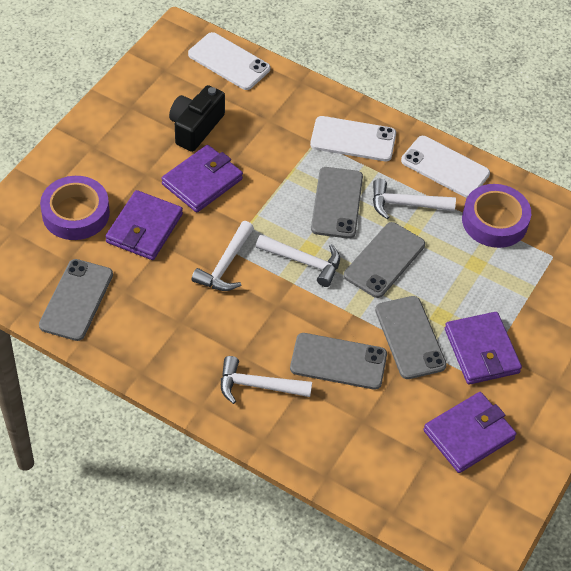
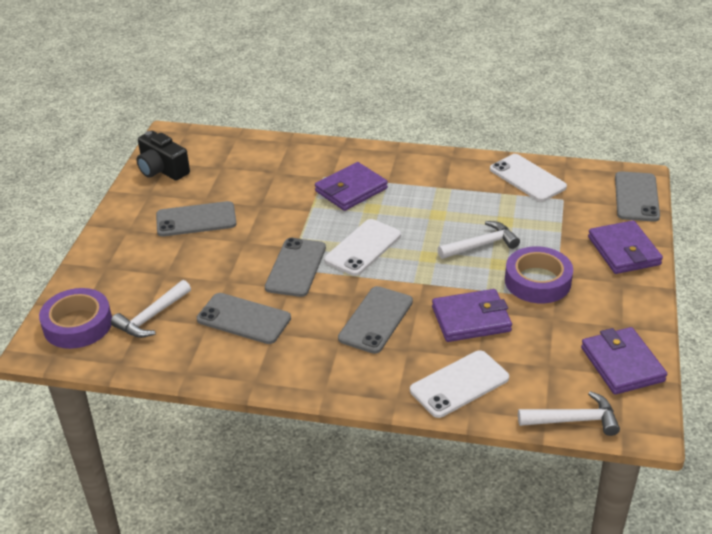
white hammer: 4 -> 3

